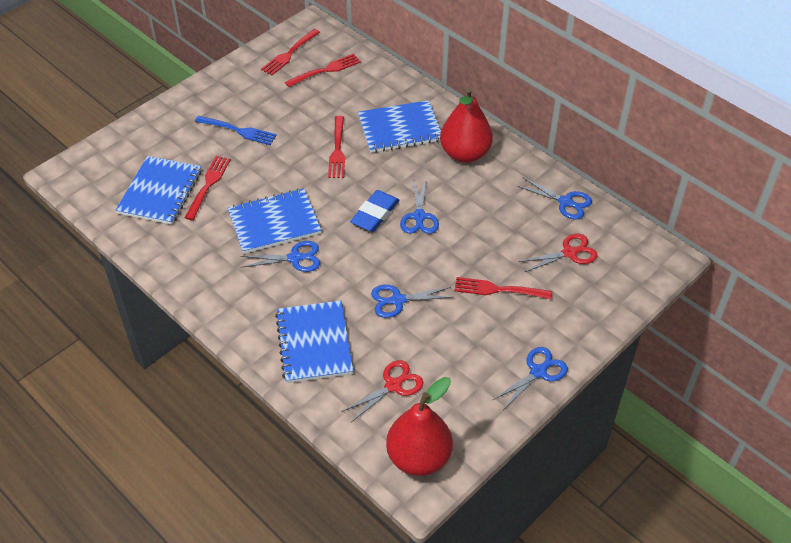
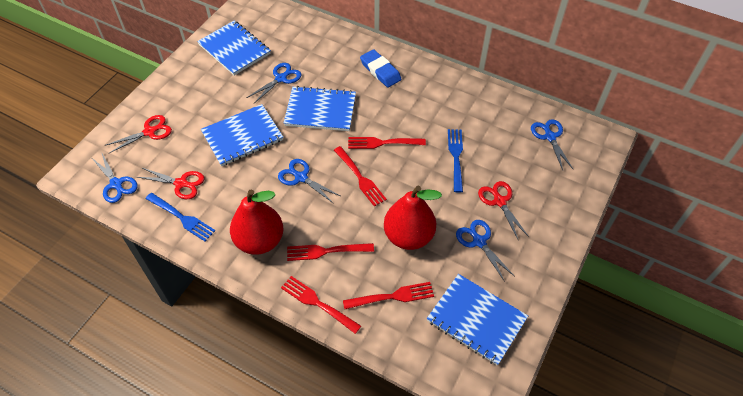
blue fork: 1 -> 2
red scissors: 2 -> 3

